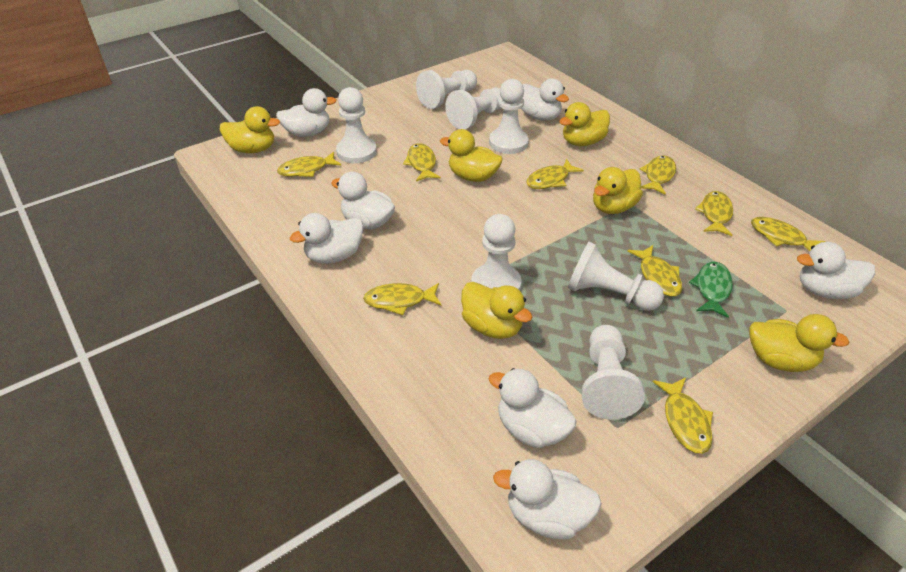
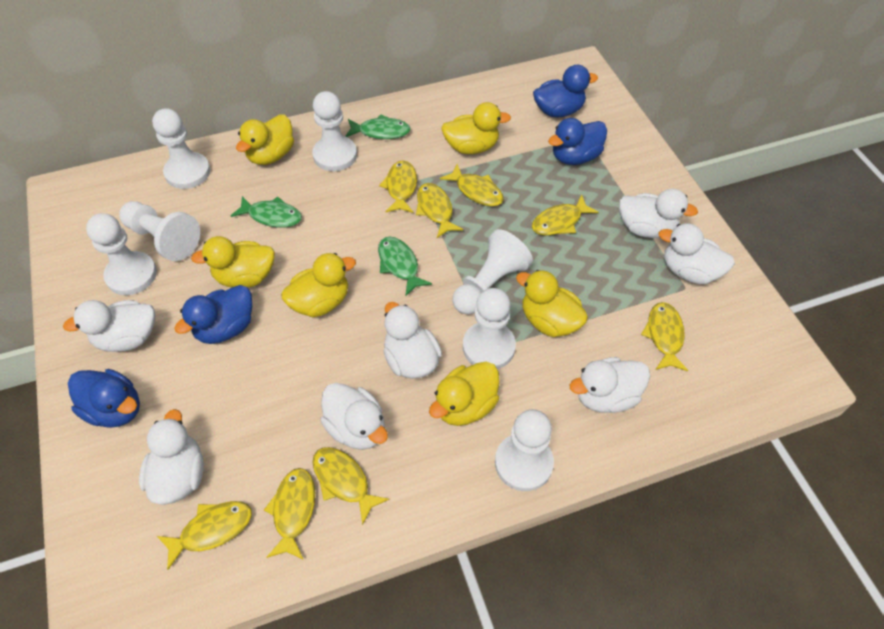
blue duck: 0 -> 4
green fish: 1 -> 3
yellow fish: 9 -> 8

